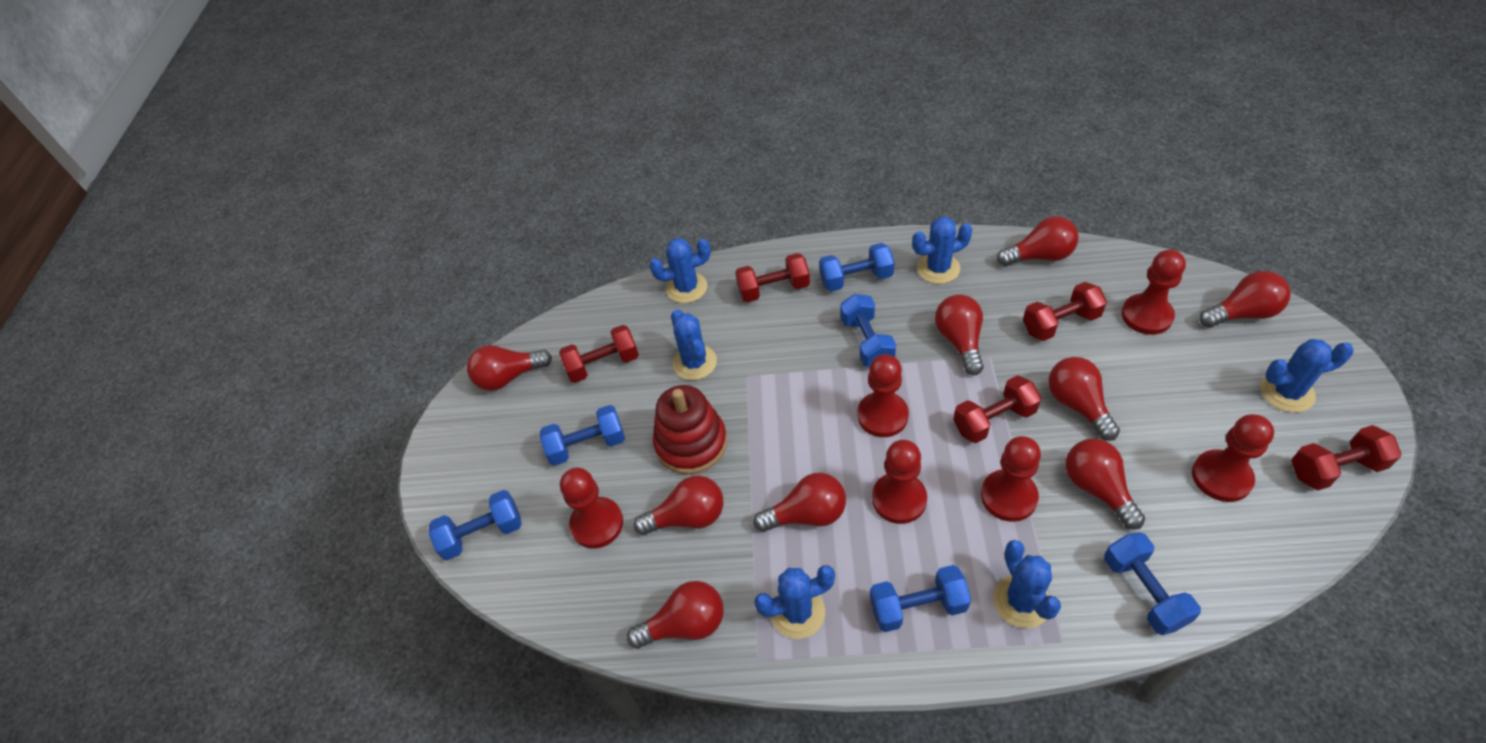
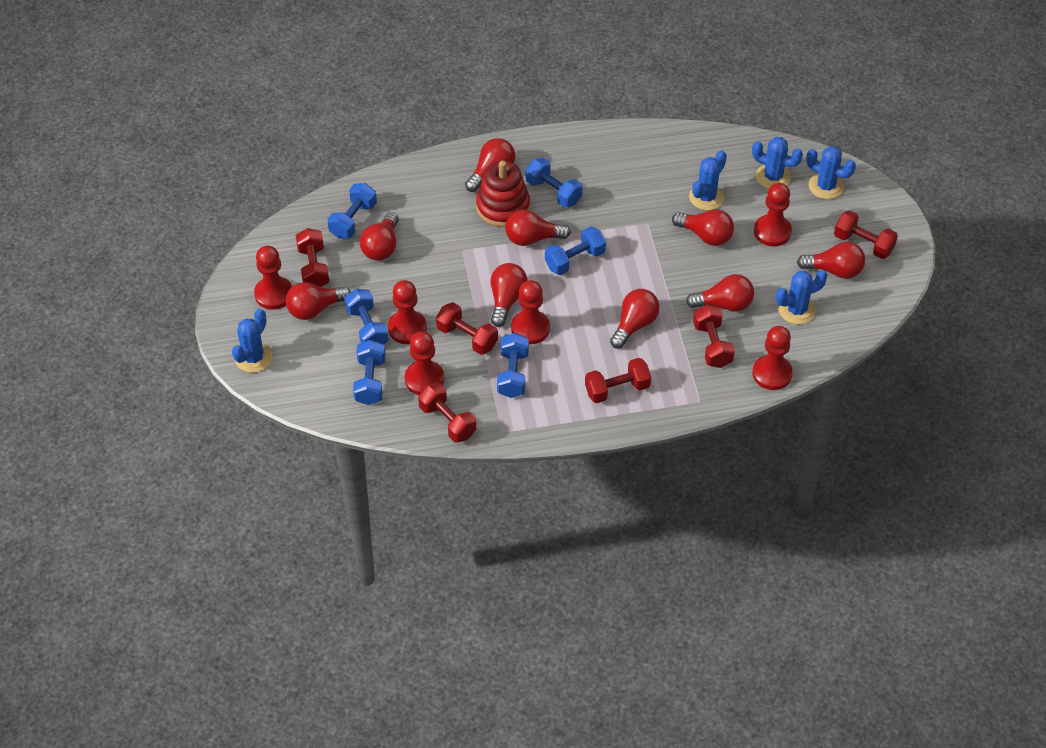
blue cactus: 6 -> 5
red dumbbell: 5 -> 6

